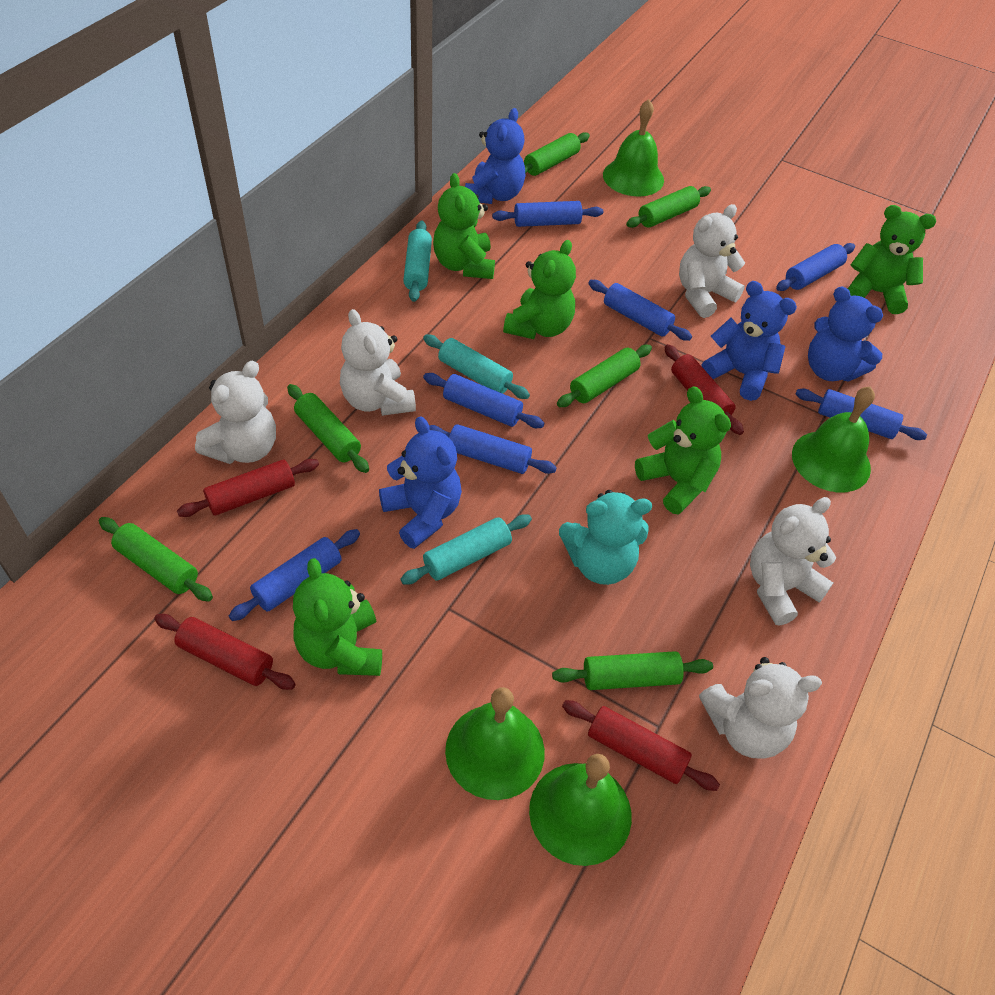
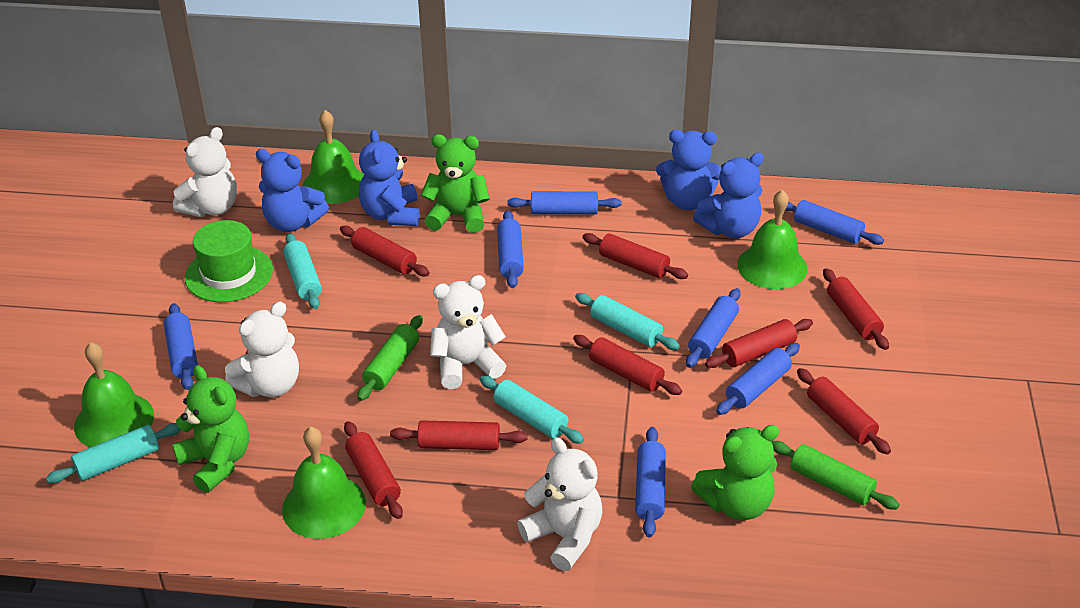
green hat: 0 -> 1
green rolling pin: 6 -> 2
green teddy bear: 5 -> 3
red rolling pin: 4 -> 8
turquoise rolling pin: 3 -> 4
turquoise teddy bear: 1 -> 0
white teddy bear: 5 -> 4

